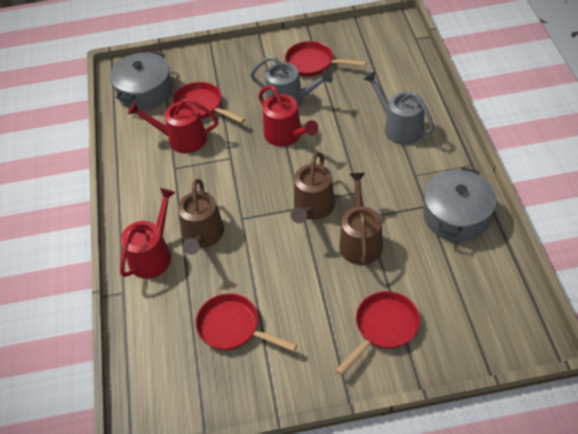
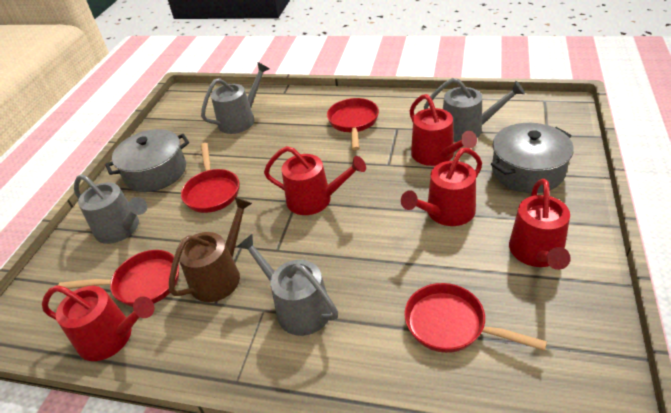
brown watering can: 3 -> 1
grey watering can: 2 -> 4
red watering can: 3 -> 5

